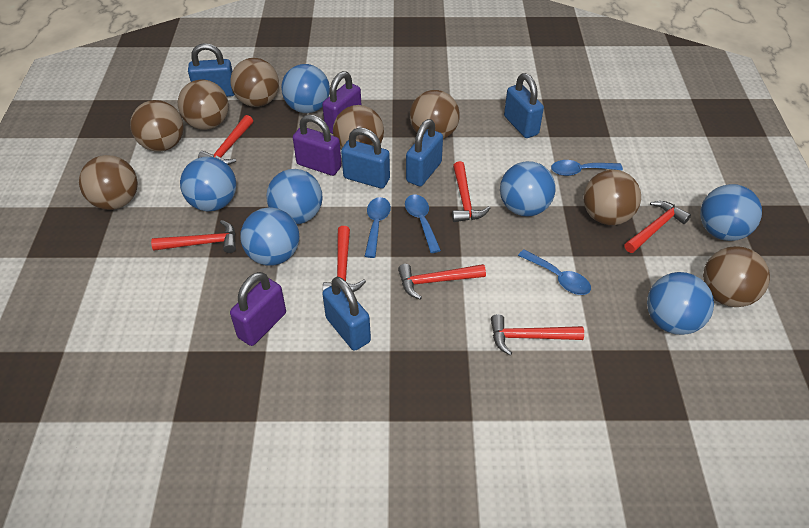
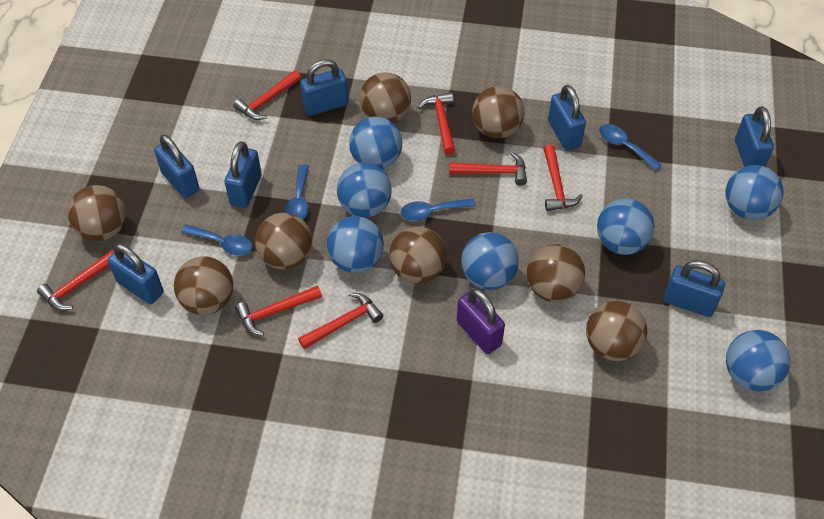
blue padlock: 5 -> 7
purple padlock: 3 -> 1

